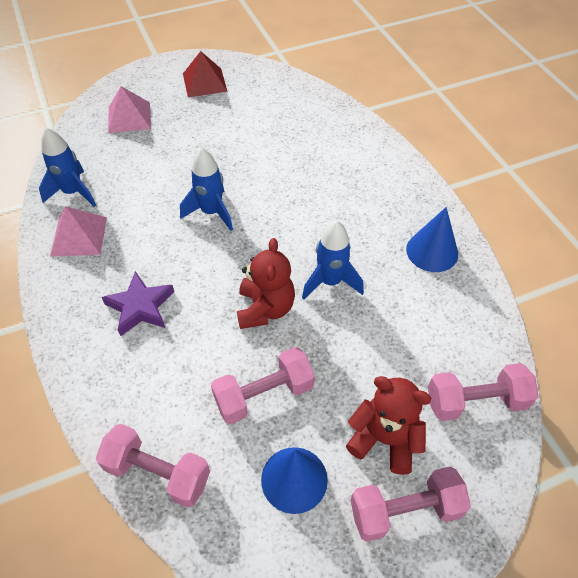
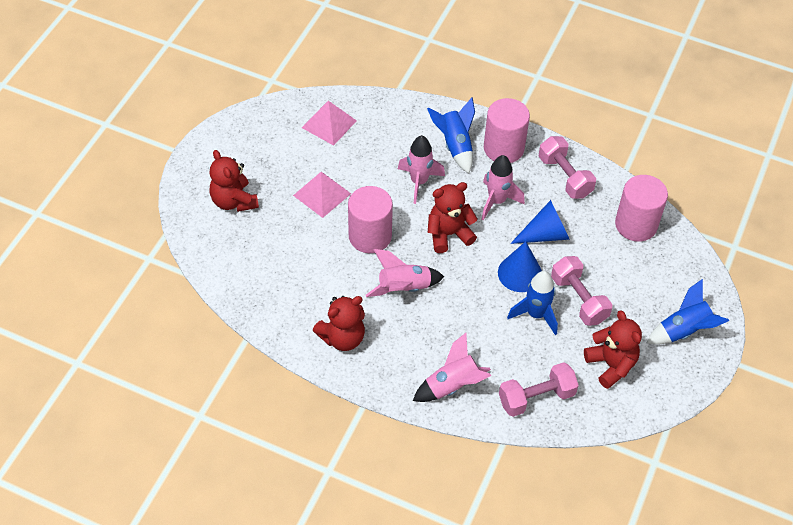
pink cylinder: 0 -> 3
pink dumbbell: 4 -> 3
pink rocket: 0 -> 4
purple star: 1 -> 0
red pyramid: 1 -> 0
red teddy bear: 2 -> 4

